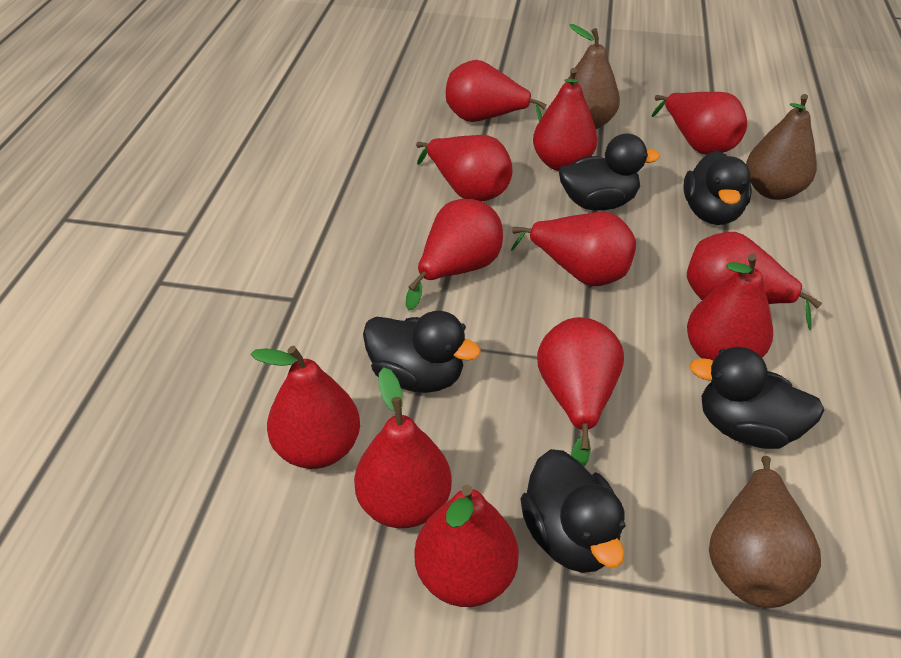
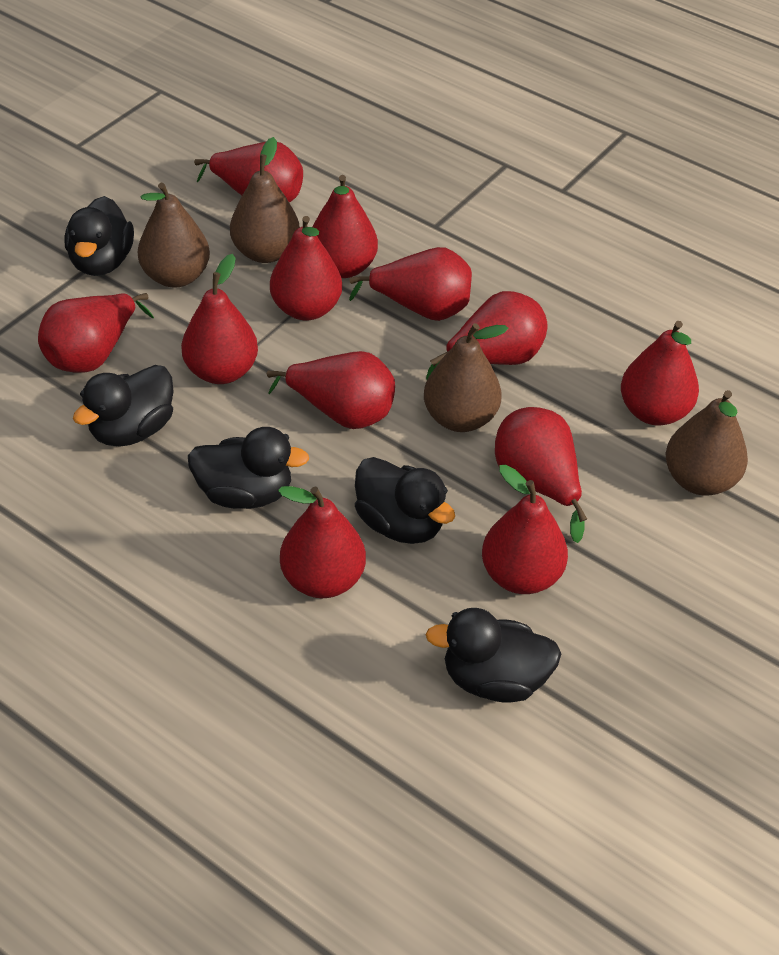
brown pear: 3 -> 4

